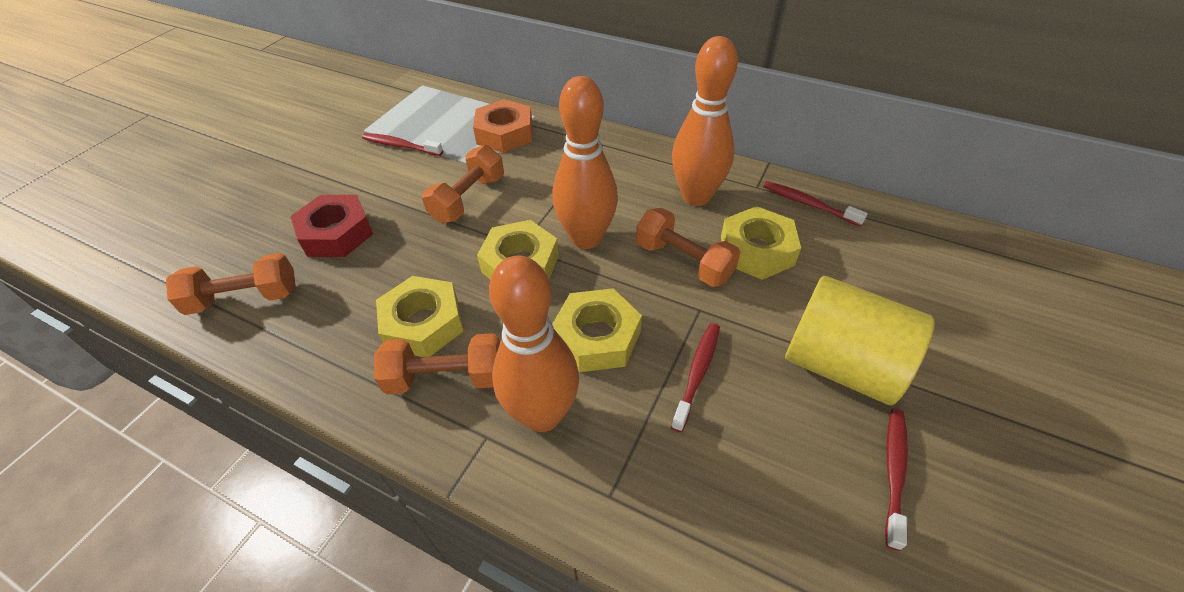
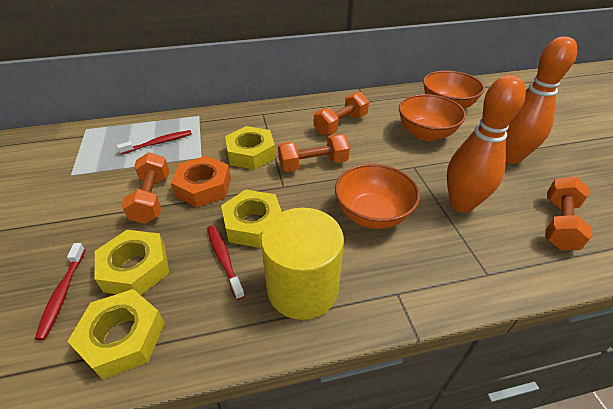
orange bowl: 0 -> 3
orange bowling pin: 3 -> 2
red nut: 1 -> 0
red toothbrush: 4 -> 3

